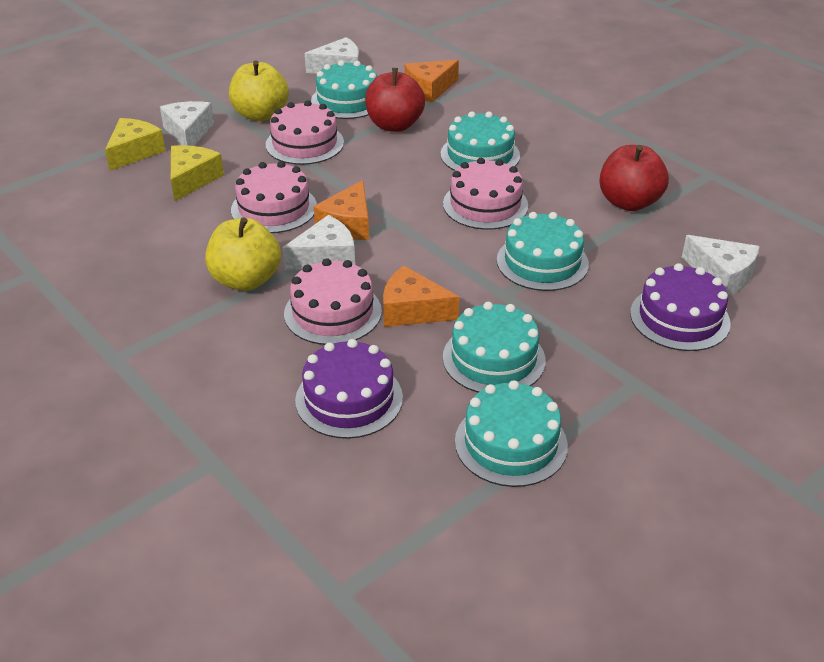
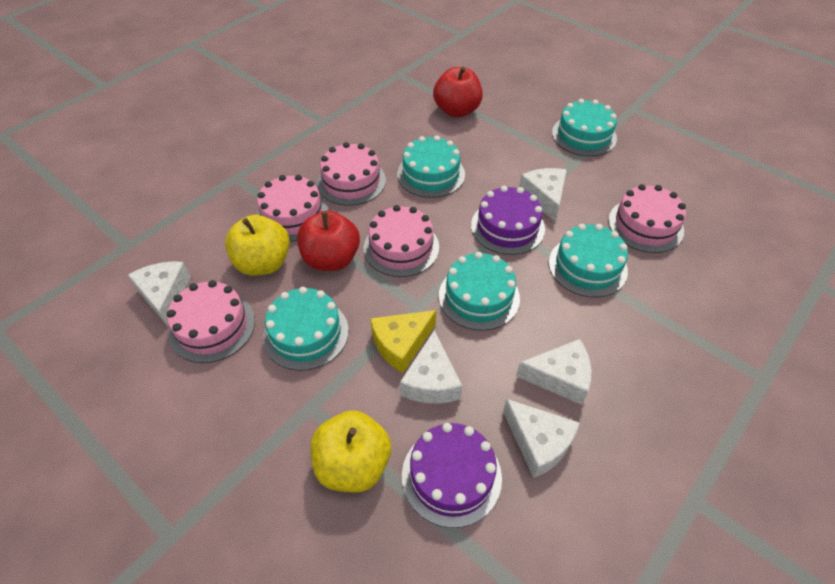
orange cheese: 3 -> 0
pink cake: 4 -> 5
white cheese: 4 -> 5
yellow cheese: 2 -> 1

